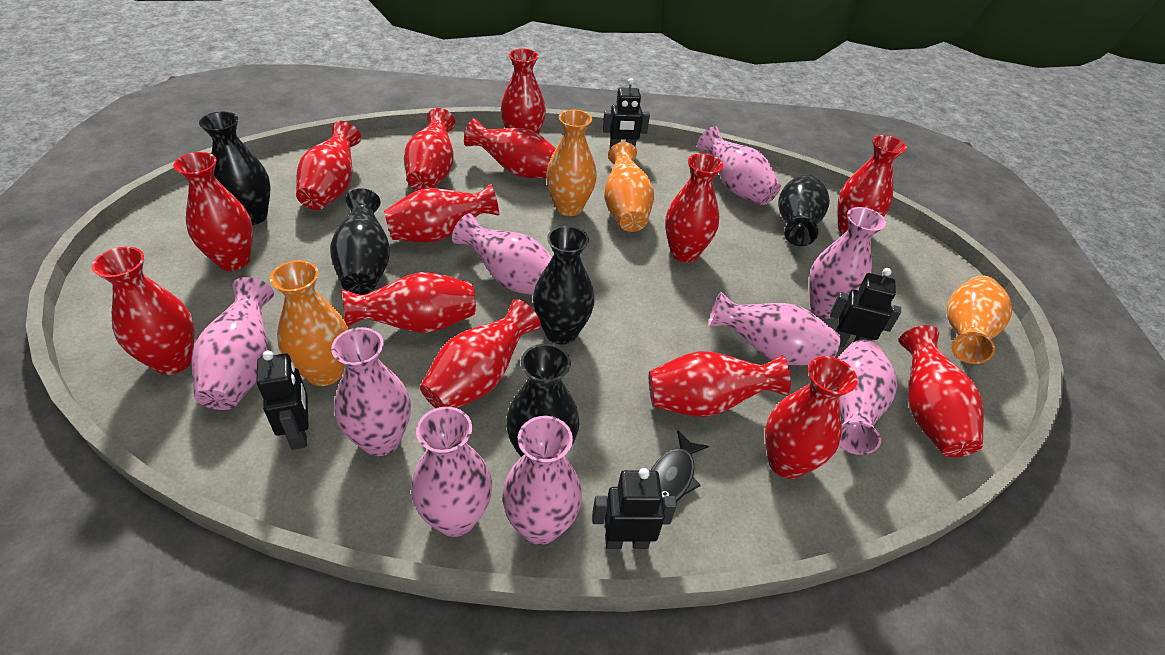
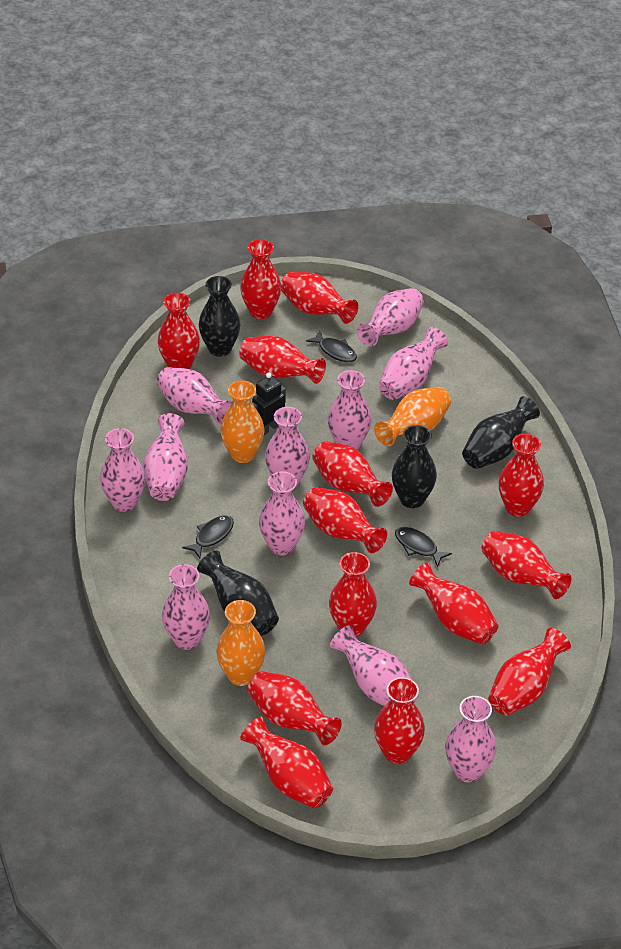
black fish: 1 -> 3
black robot: 4 -> 1
black vase: 5 -> 4
orange vase: 4 -> 3
pink vase: 9 -> 11

